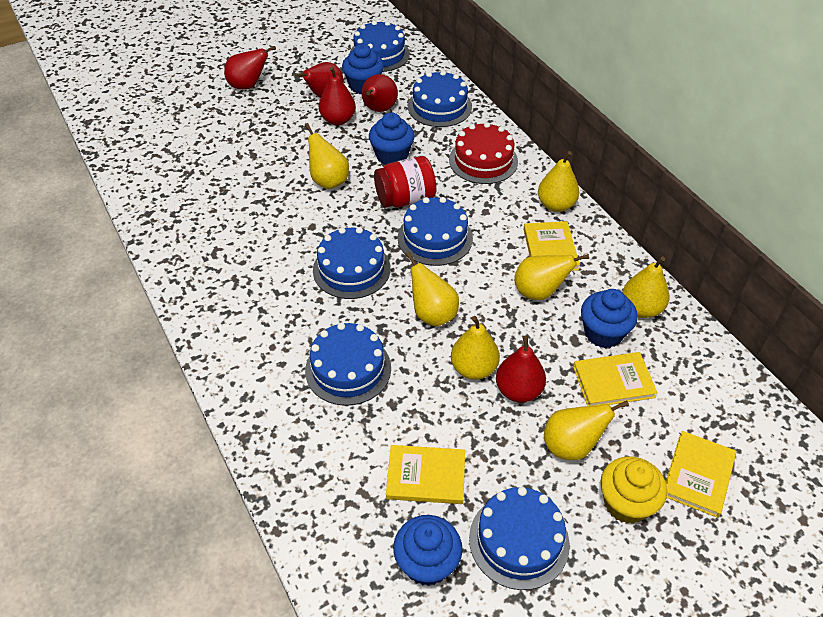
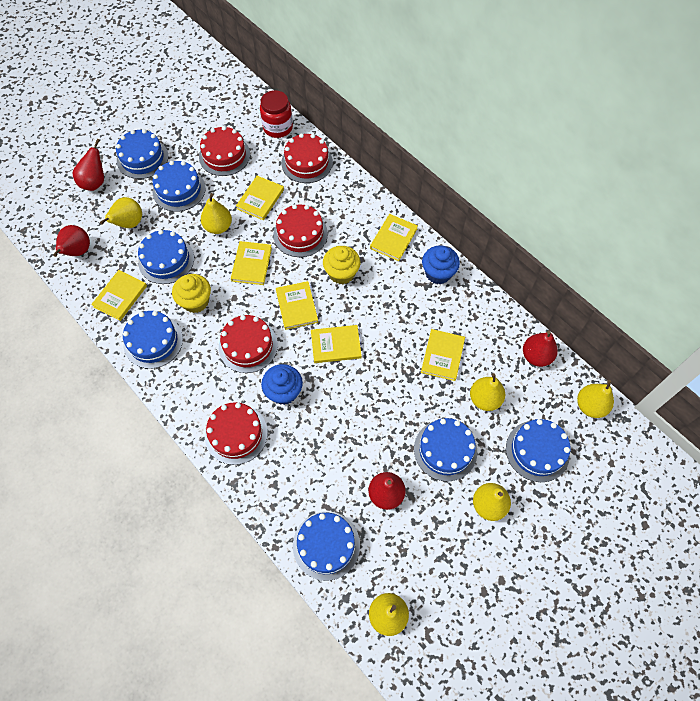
blue cake: 6 -> 7
blue cupcake: 4 -> 2
red cake: 1 -> 5
red pear: 5 -> 4
yellow book: 4 -> 7
yellow cupcake: 1 -> 2
yellow pear: 7 -> 6

